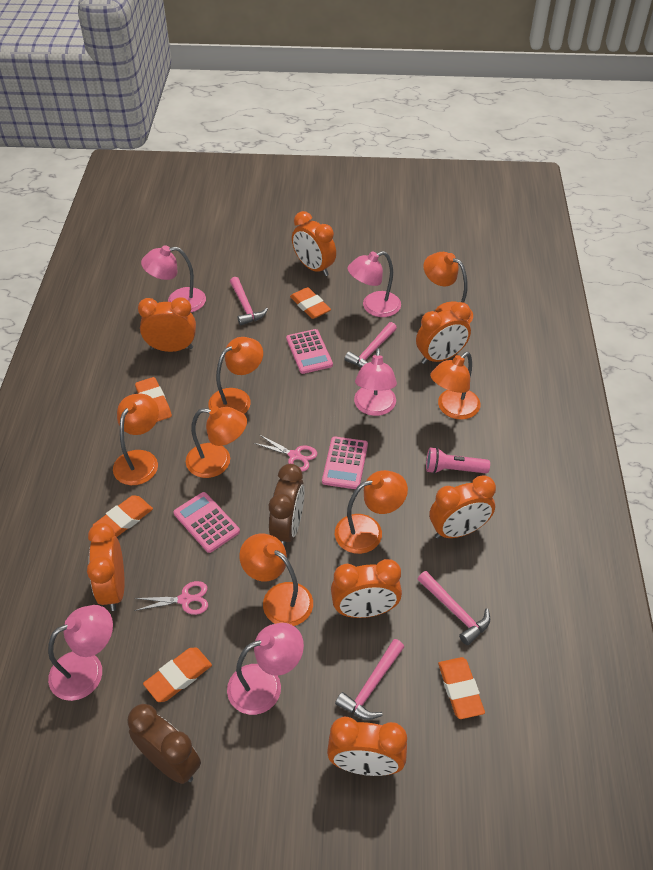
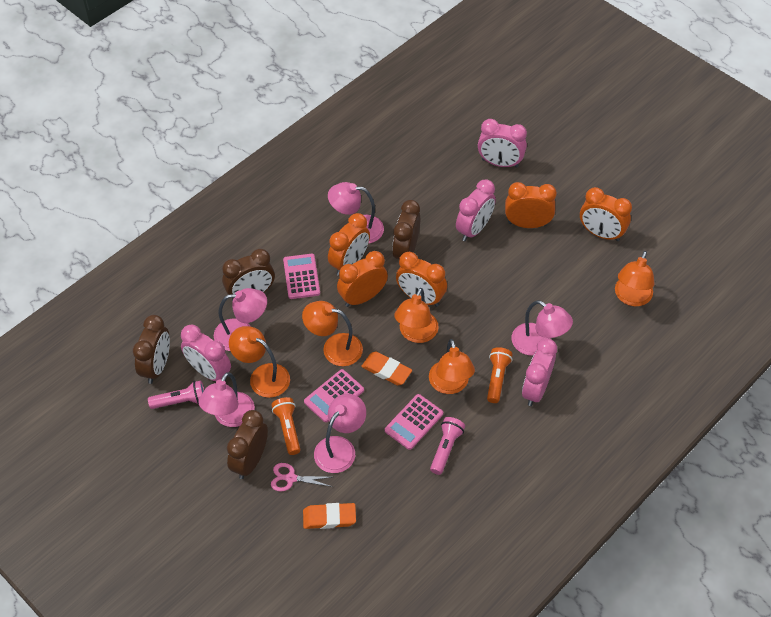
brown clock: 2 -> 4
orange clock: 7 -> 5
orange eraser: 5 -> 2
orange flashlight: 0 -> 2
orange lamp: 7 -> 5
pink clock: 0 -> 4
pink flashlight: 1 -> 2
pink hammer: 4 -> 0
pink scissors: 2 -> 1

